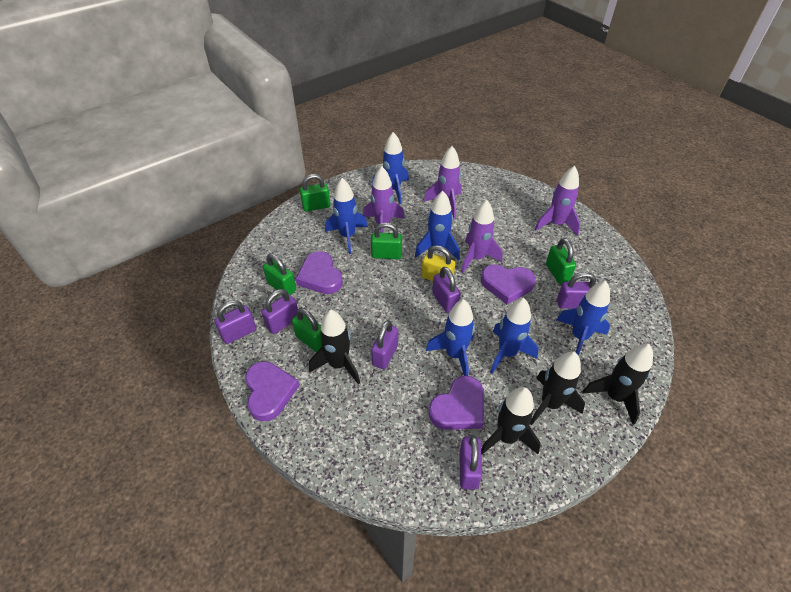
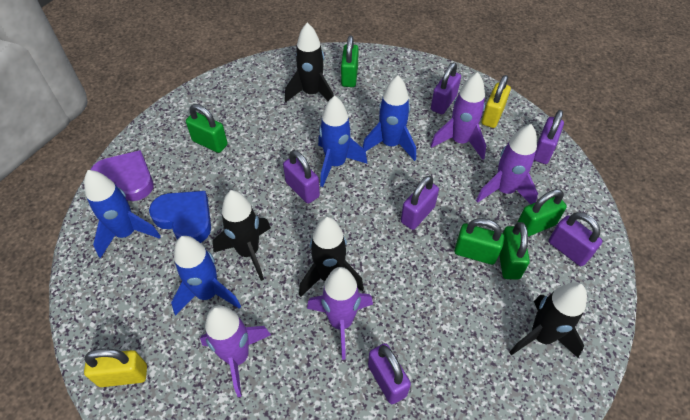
blue heart: 0 -> 1
blue rocket: 6 -> 4
purple heart: 4 -> 1
yellow padlock: 1 -> 2

